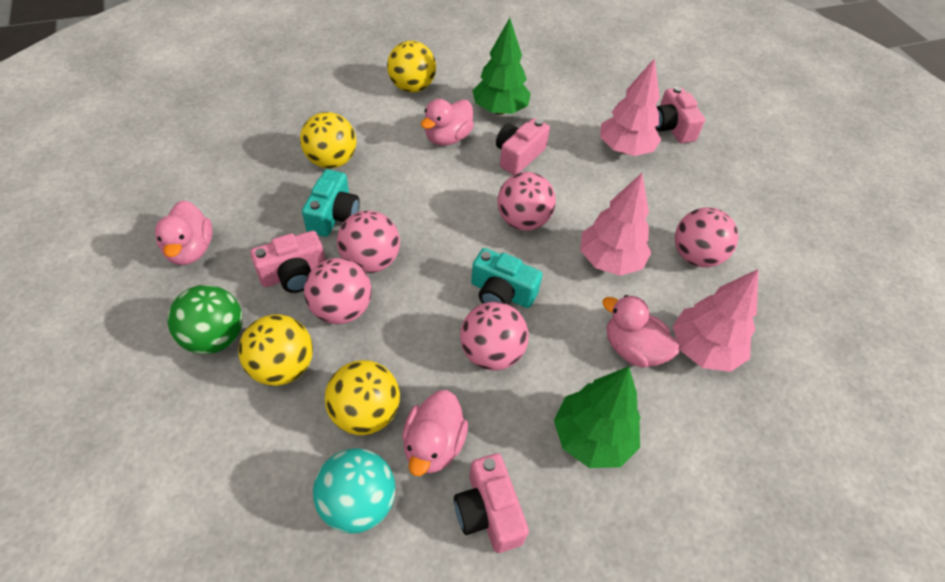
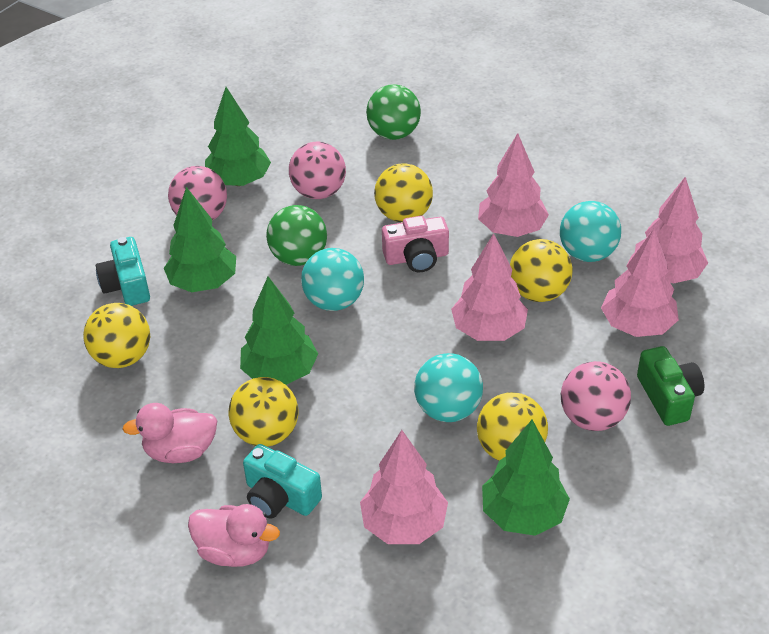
green ball: 1 -> 2
green camera: 0 -> 1
green tree: 2 -> 4
pink ball: 5 -> 3
pink camera: 4 -> 1
pink duck: 4 -> 2
pink tree: 3 -> 5
turquoise ball: 1 -> 3
yellow ball: 4 -> 5

